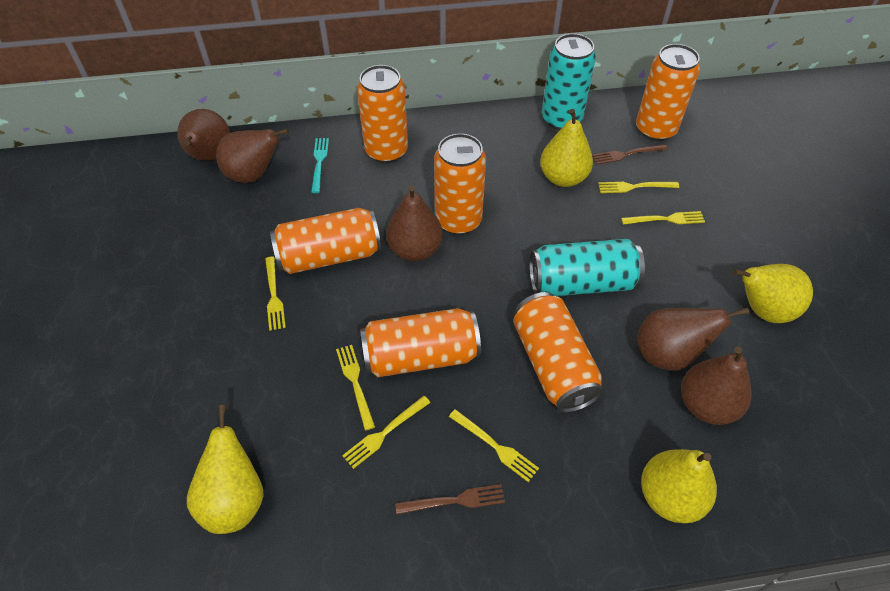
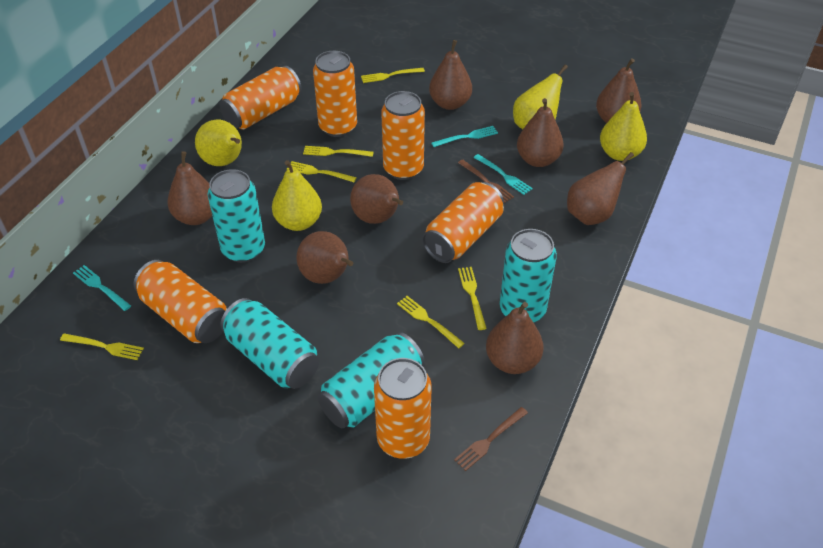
brown pear: 5 -> 8
turquoise can: 2 -> 4
turquoise fork: 1 -> 3

